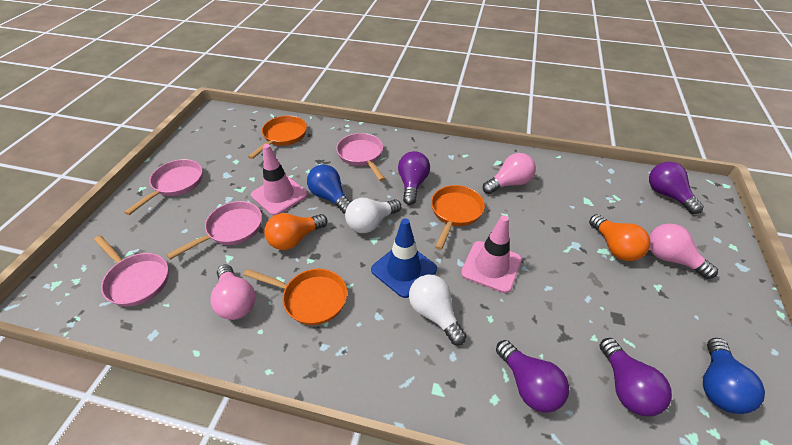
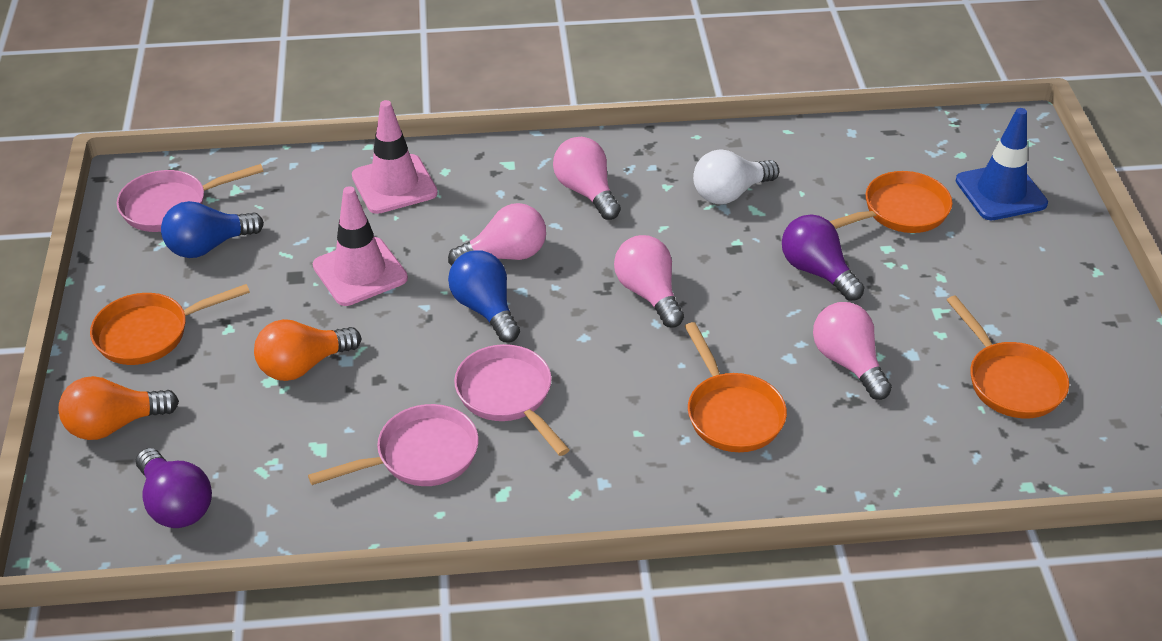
orange pan: 3 -> 4
pink light bulb: 3 -> 4
pink pan: 4 -> 3
purple light bulb: 4 -> 2
white light bulb: 2 -> 1

